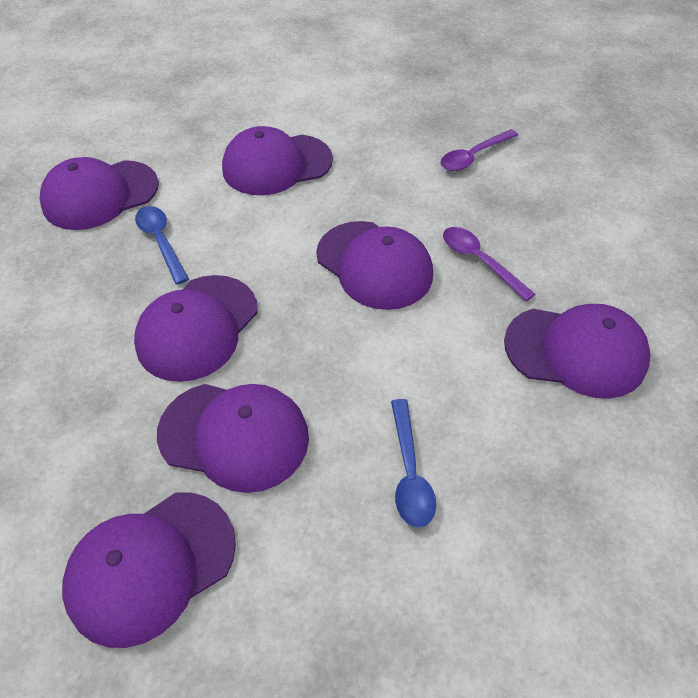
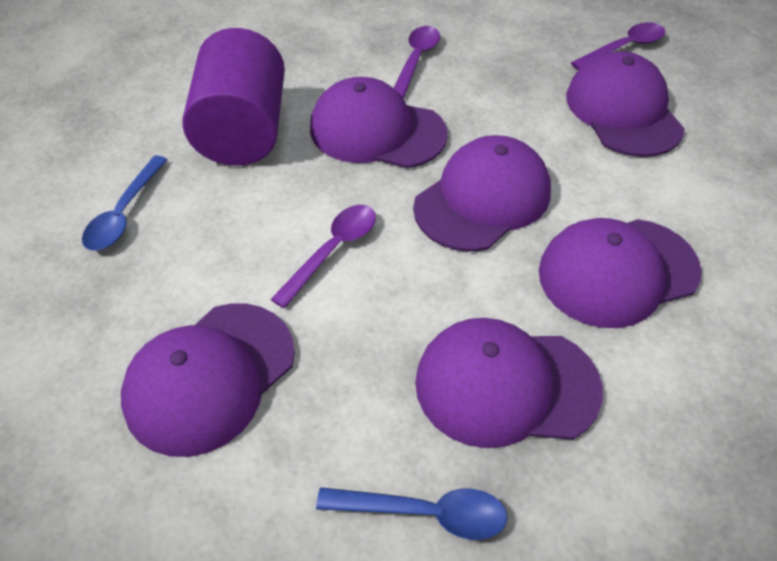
purple cap: 7 -> 6
purple cylinder: 0 -> 1
purple spoon: 2 -> 3

